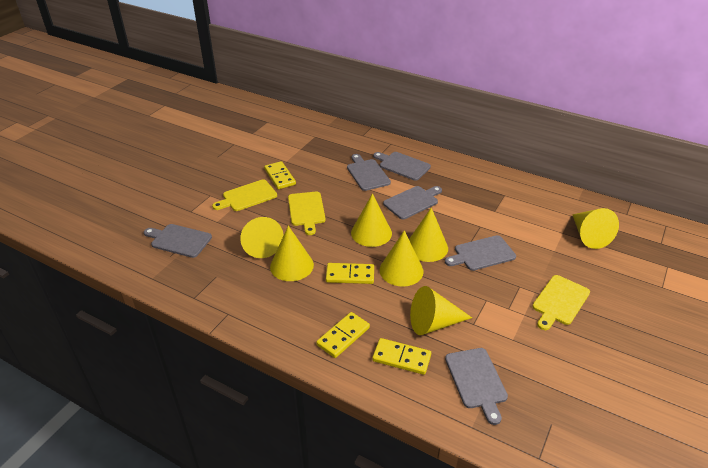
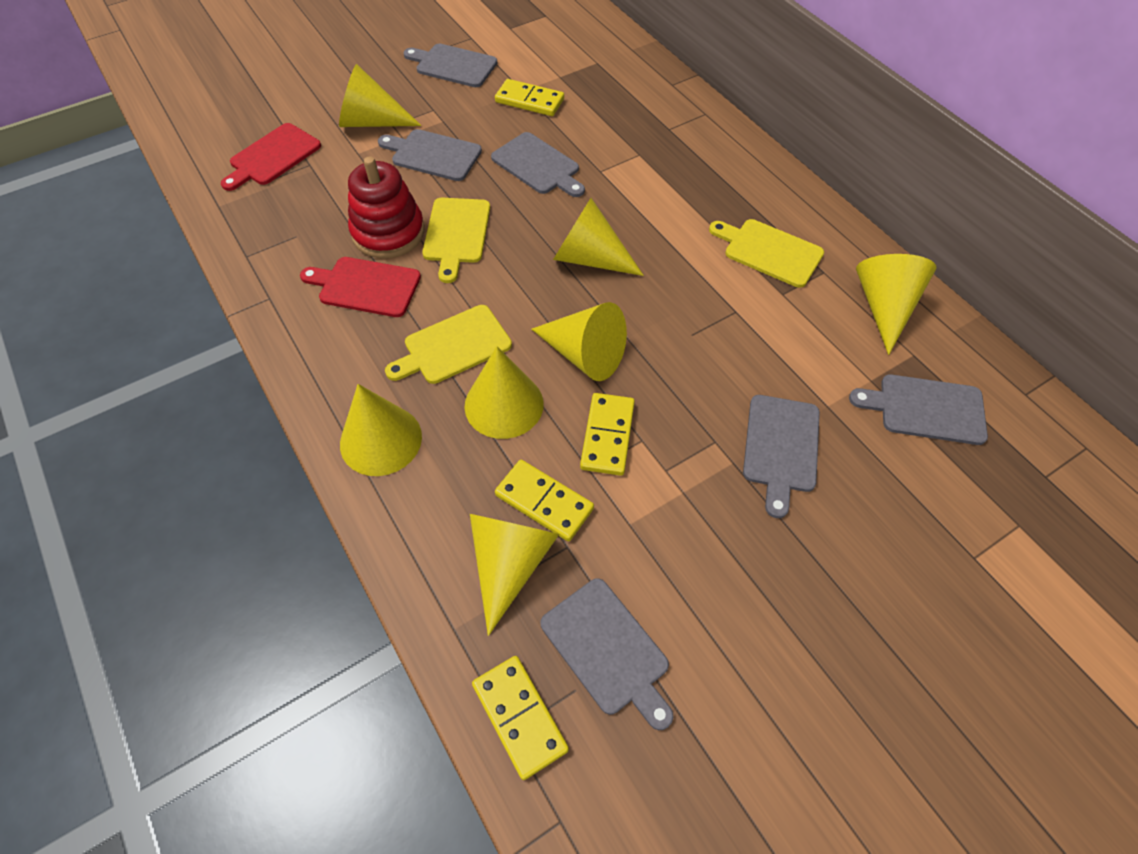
red cutting board: 0 -> 2
red stacking toy: 0 -> 1

